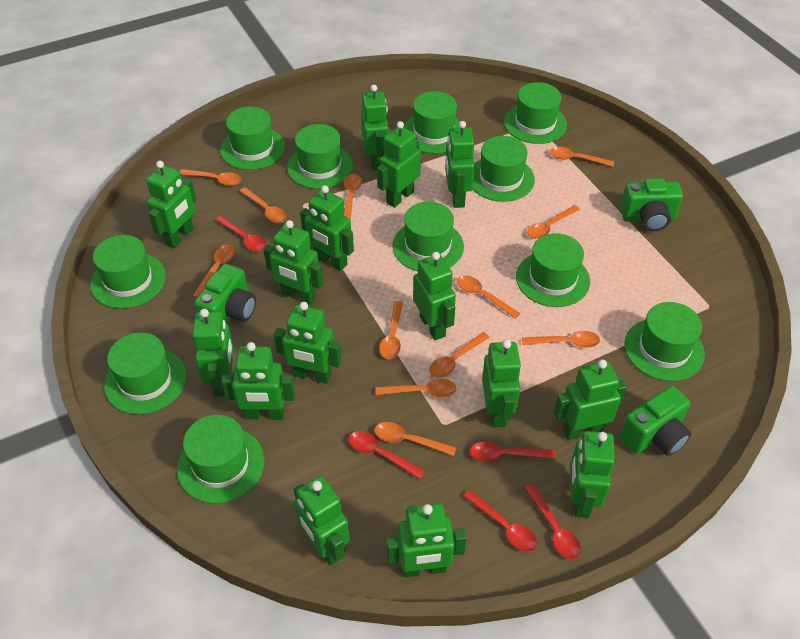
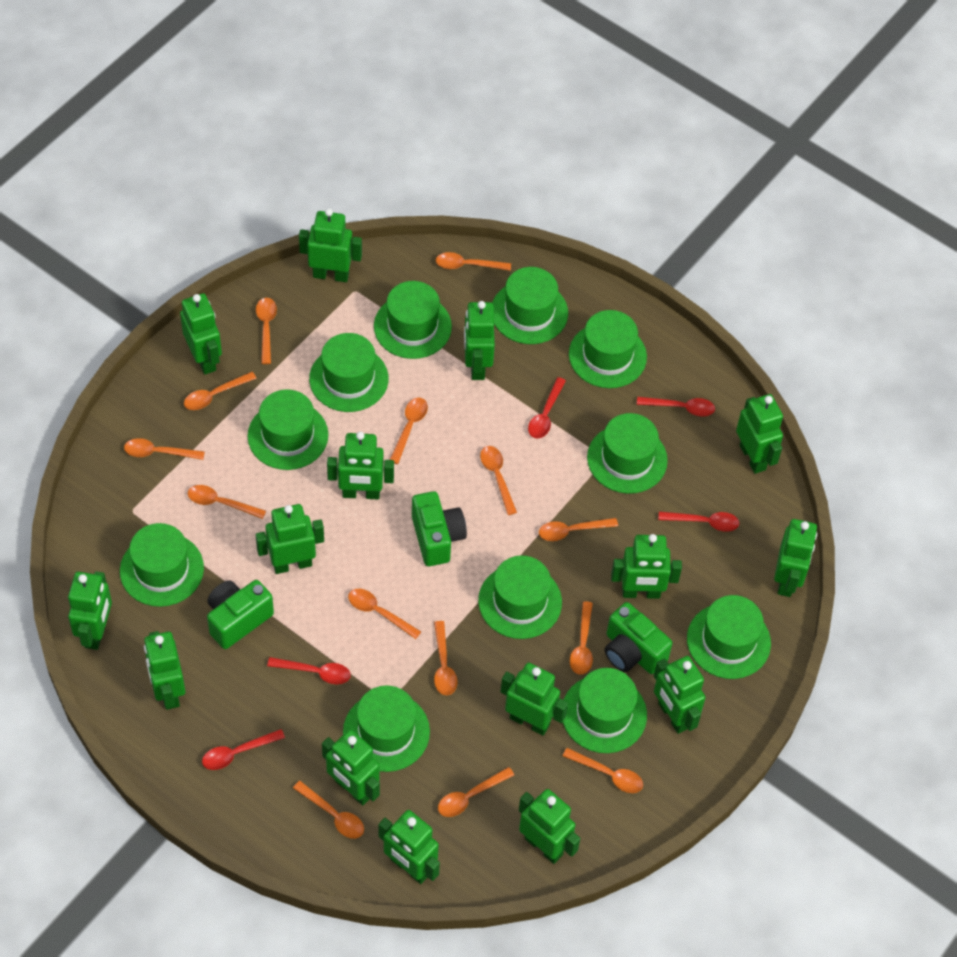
orange spoon: 12 -> 14

